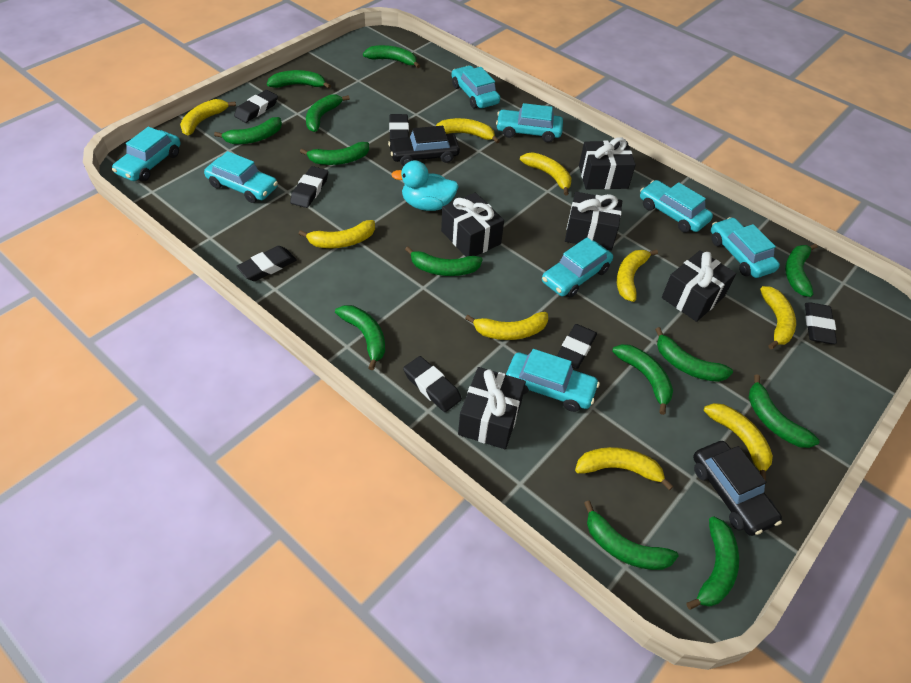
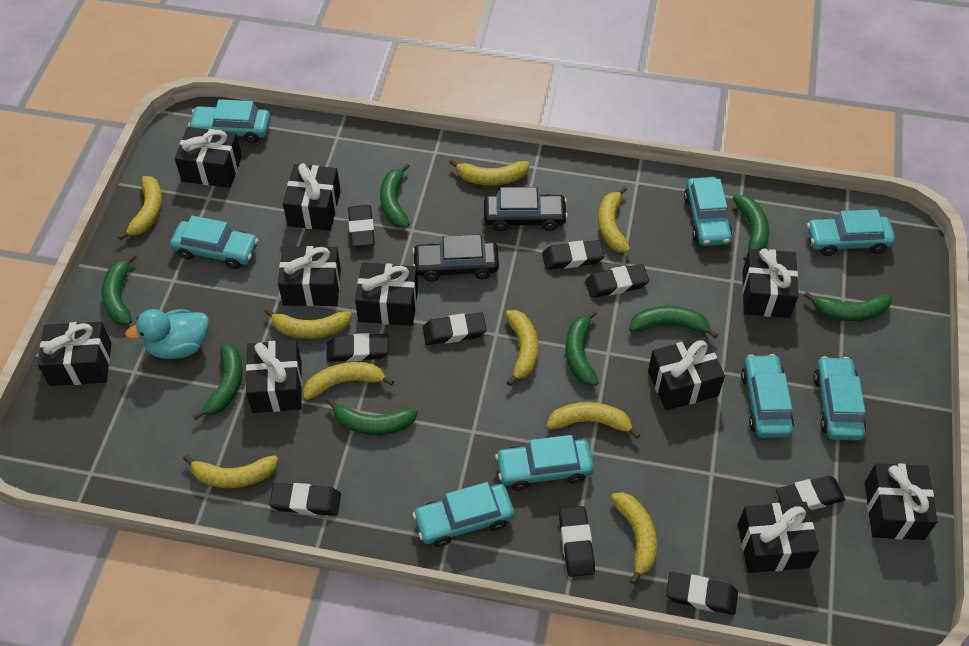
black eraser: 7 -> 9
black gift: 5 -> 10
green banana: 13 -> 8

